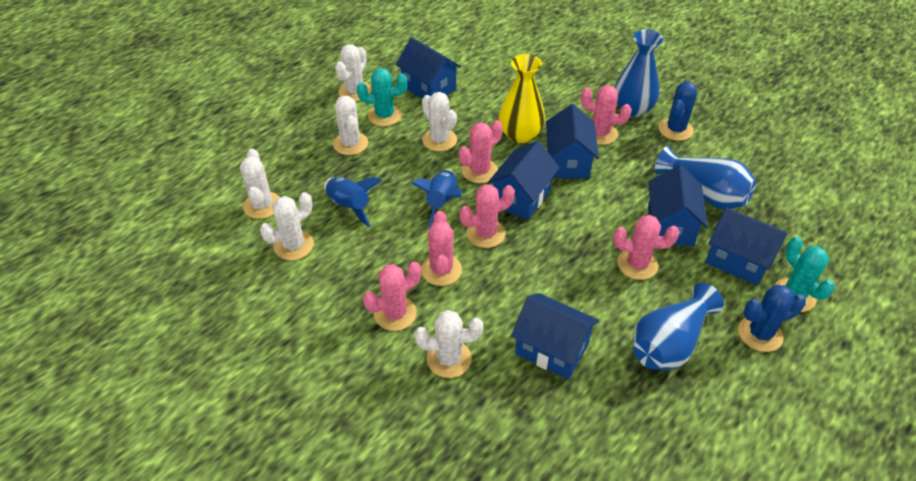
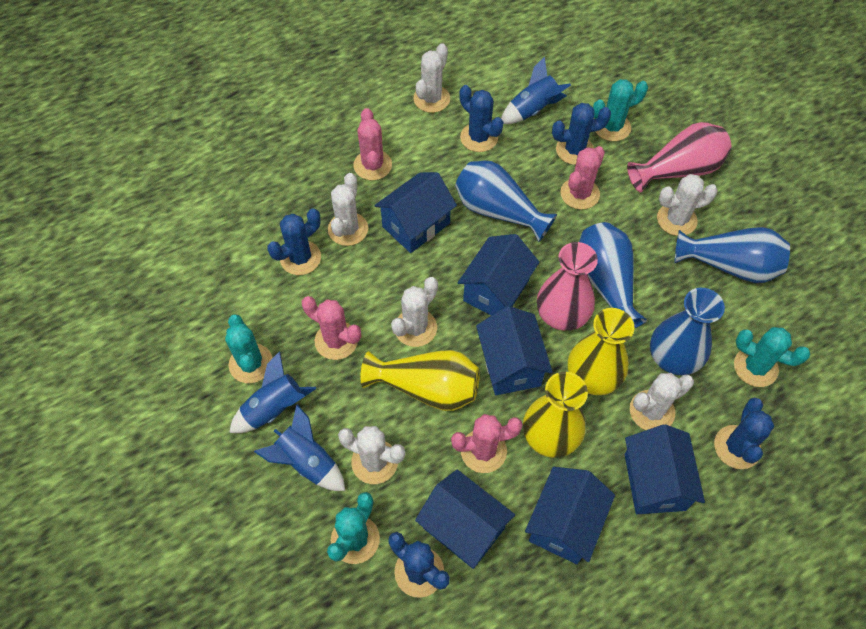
blue cactus: 2 -> 5
blue rocket: 2 -> 3
blue vase: 3 -> 4
pink cactus: 6 -> 4
pink vase: 0 -> 2
turquoise cactus: 2 -> 4
yellow vase: 1 -> 3

